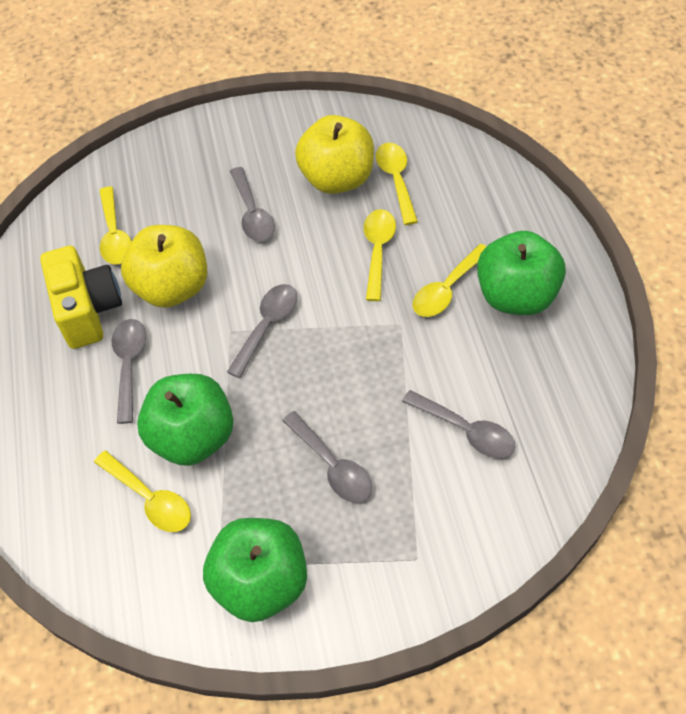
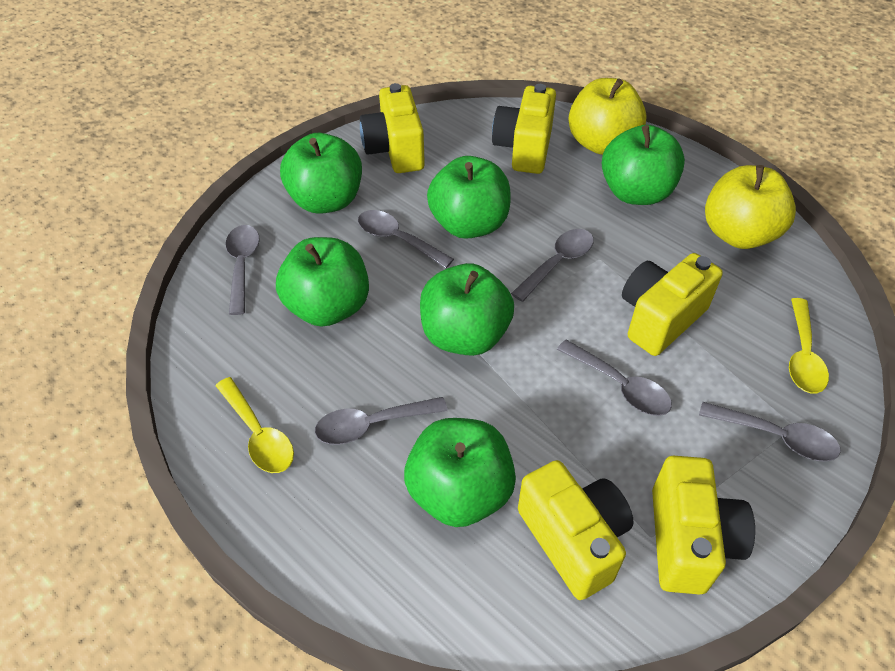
green apple: 3 -> 6
grey spoon: 5 -> 6
yellow camera: 1 -> 5
yellow spoon: 5 -> 2

